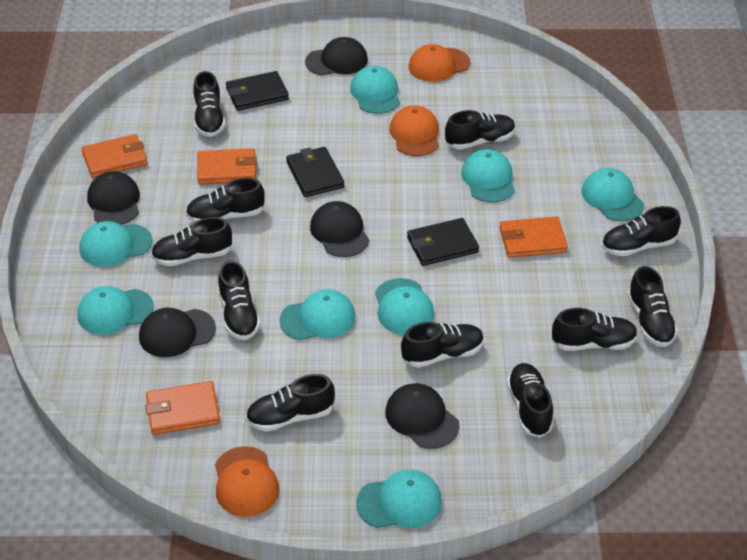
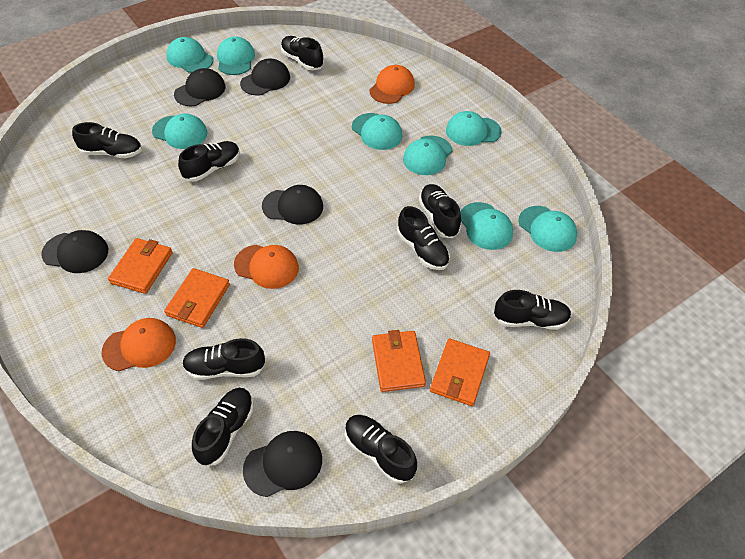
black shoe: 11 -> 9
black wallet: 3 -> 0

